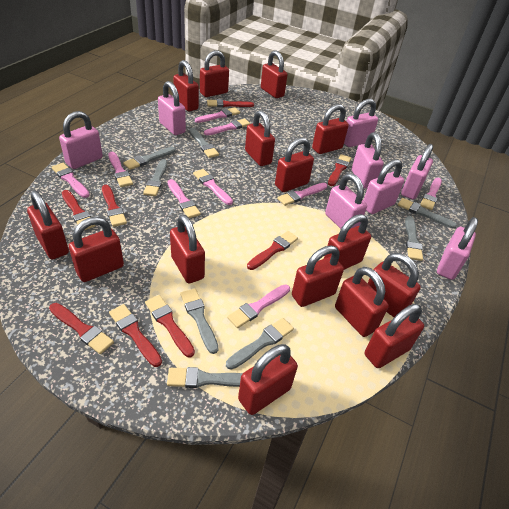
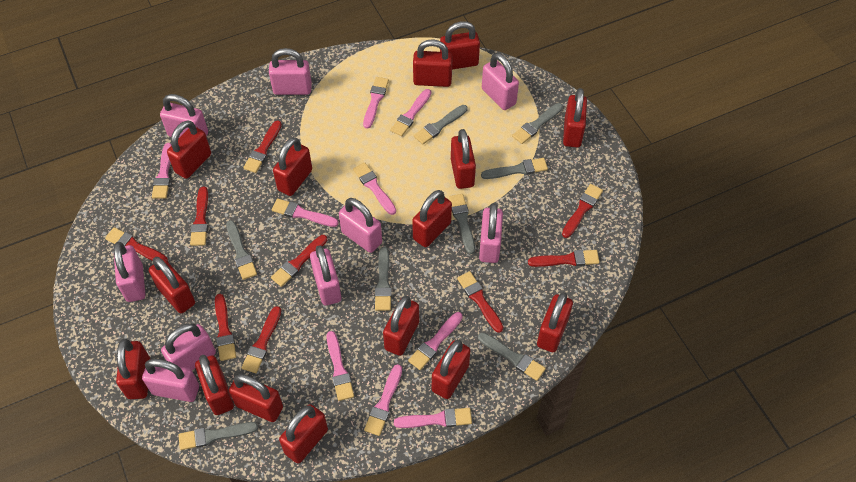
pink padlock: 8 -> 9
red brush: 8 -> 9

